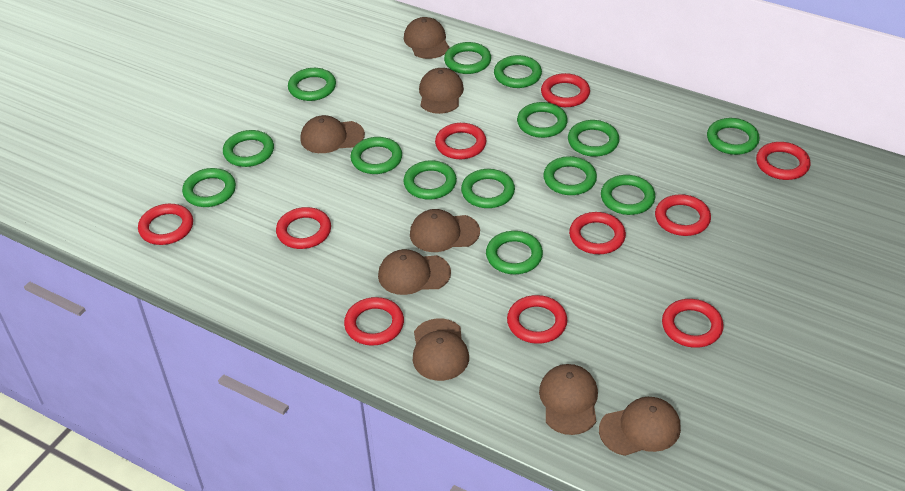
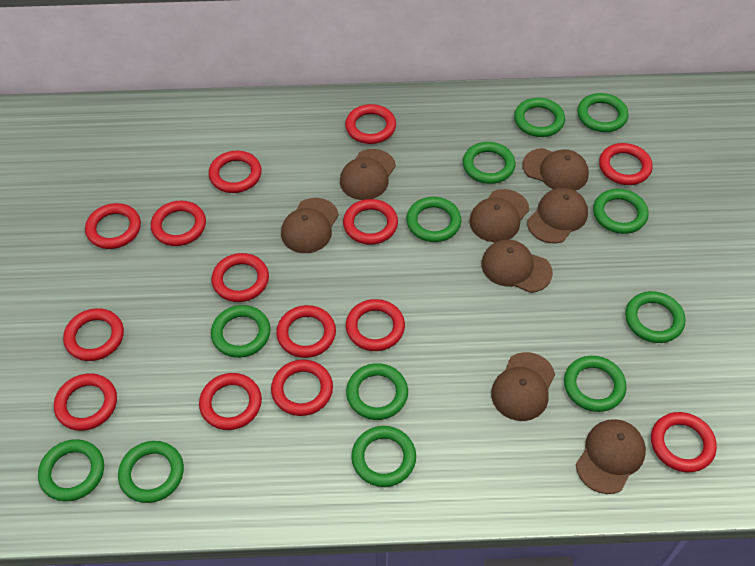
green ring: 14 -> 12
red ring: 10 -> 14

